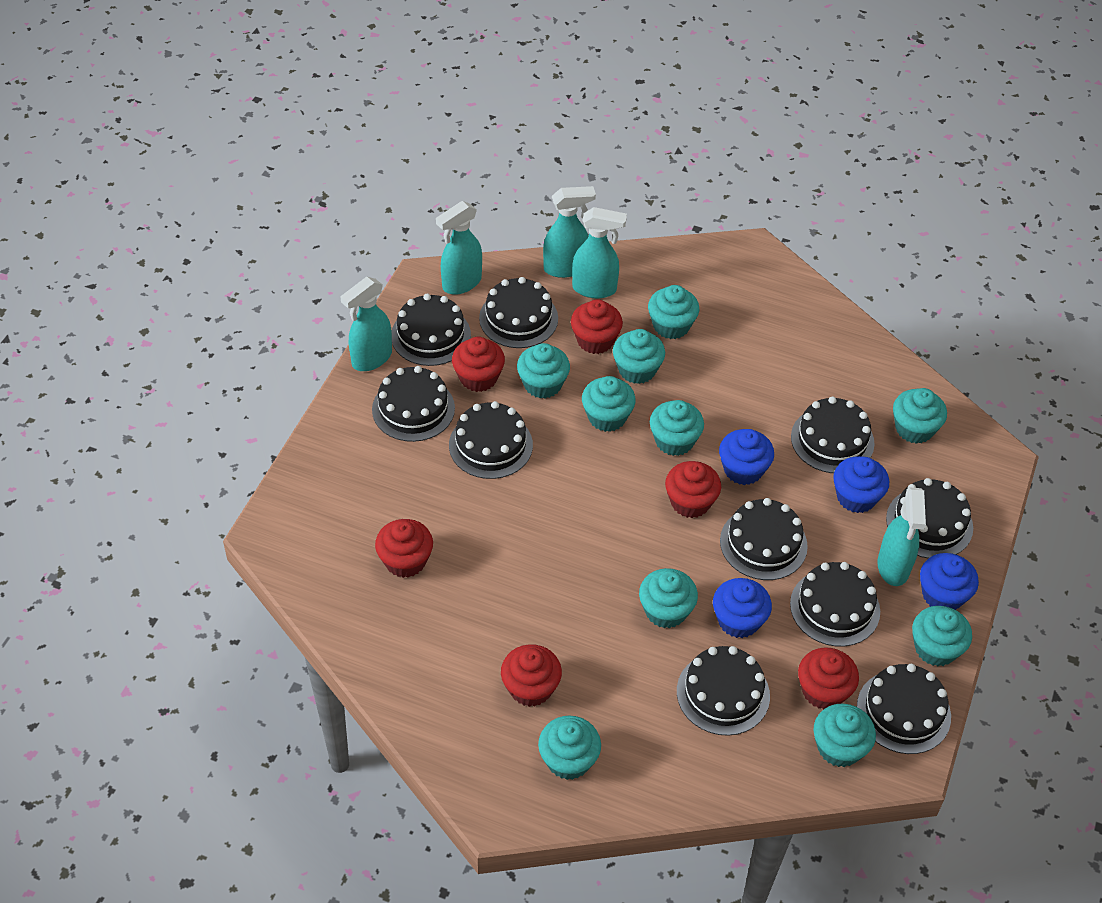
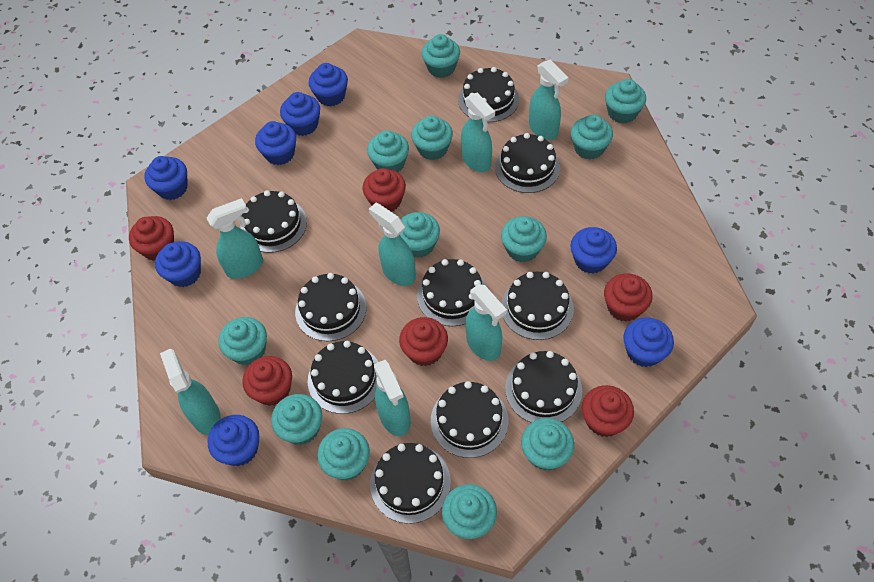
blue cupcake: 4 -> 8
turquoise cupcake: 10 -> 12
turquoise spray bottle: 5 -> 7

